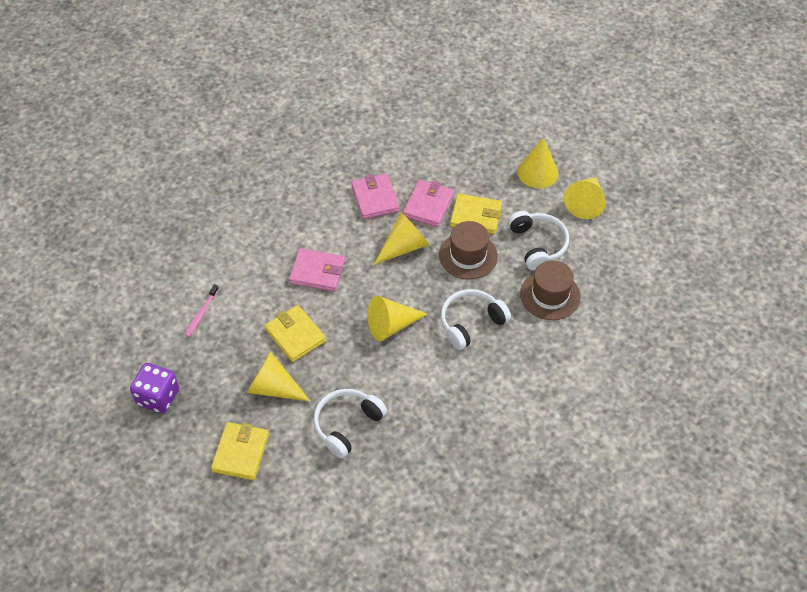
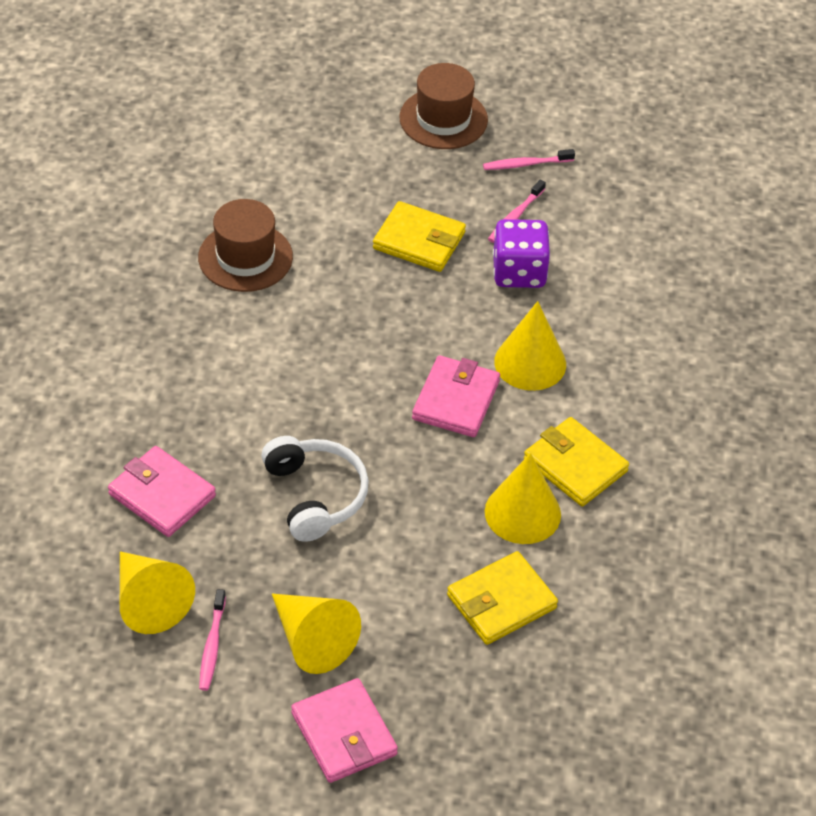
pink toothbrush: 1 -> 3
white headphones: 3 -> 1
yellow cone: 5 -> 4

